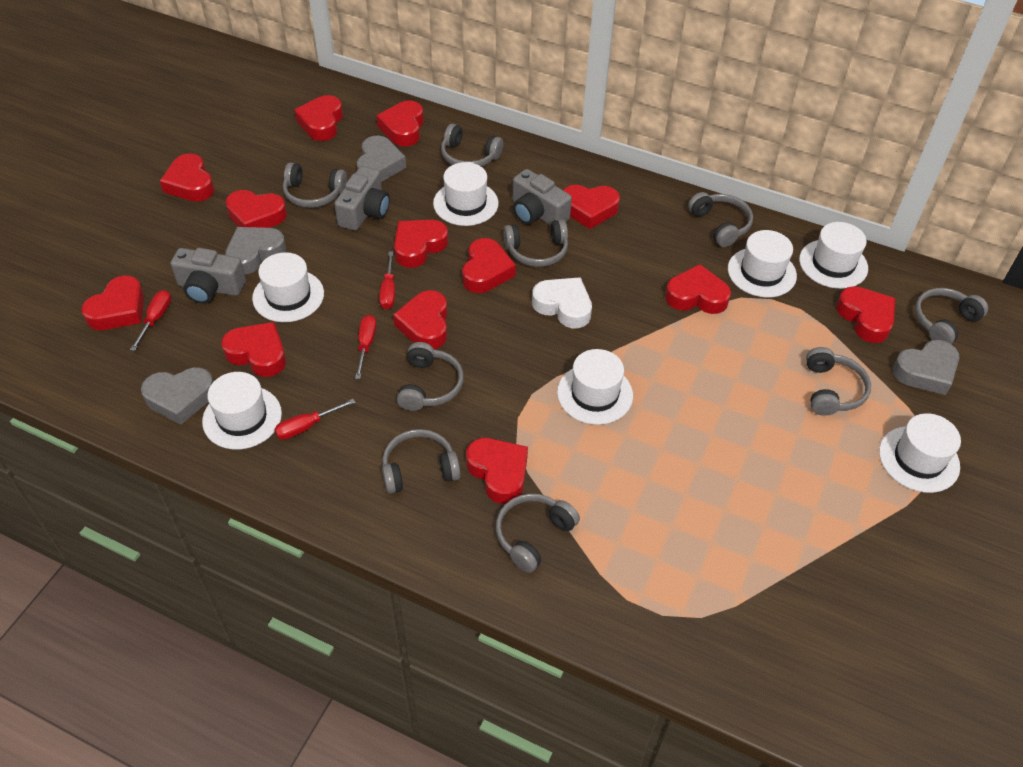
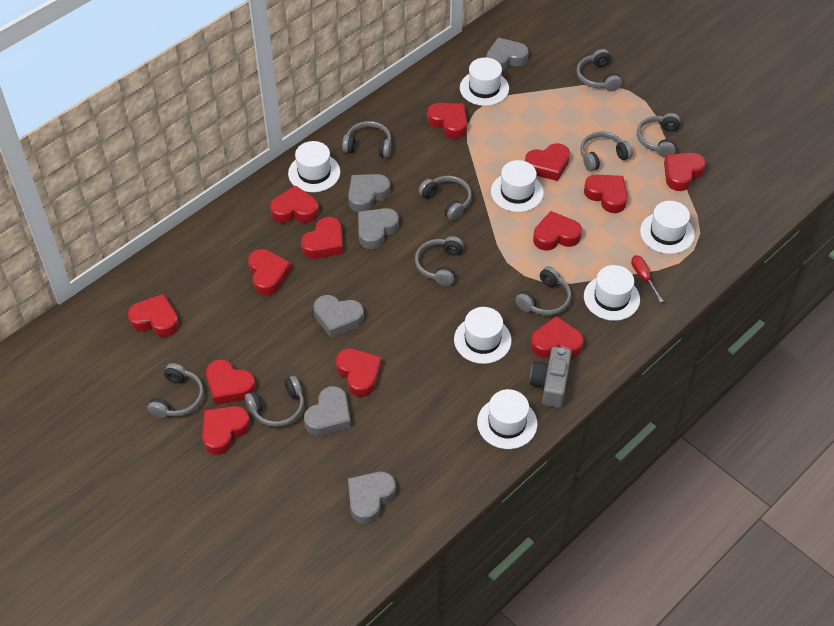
grey camera: 3 -> 1
grey heart: 4 -> 6
red screwdriver: 4 -> 1
white heart: 1 -> 0

